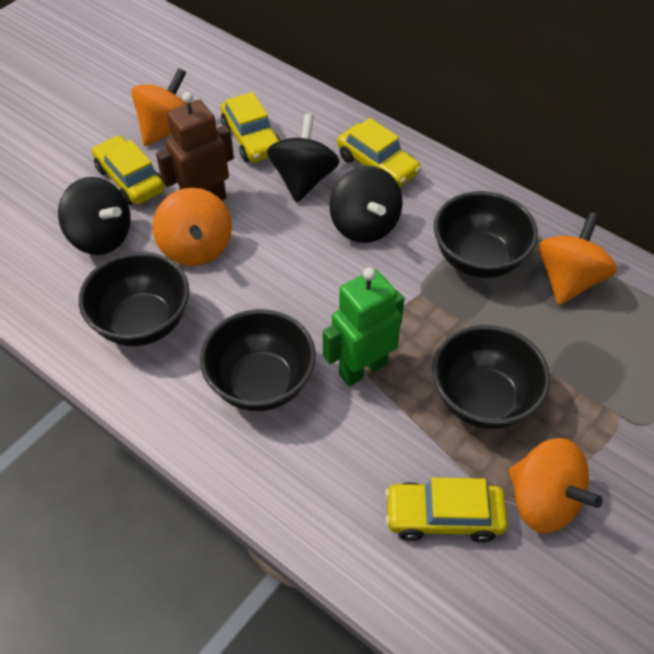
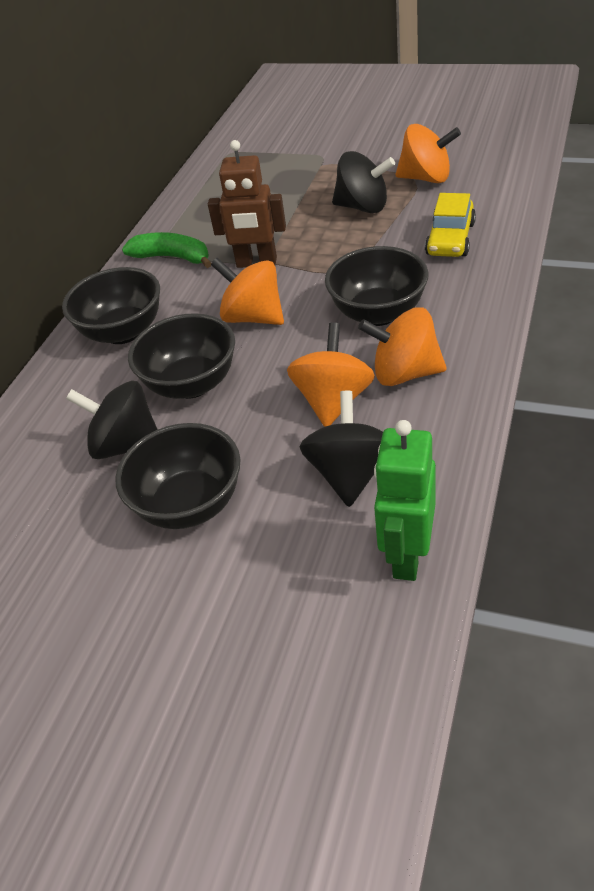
green banana: 0 -> 1
yellow car: 4 -> 1

